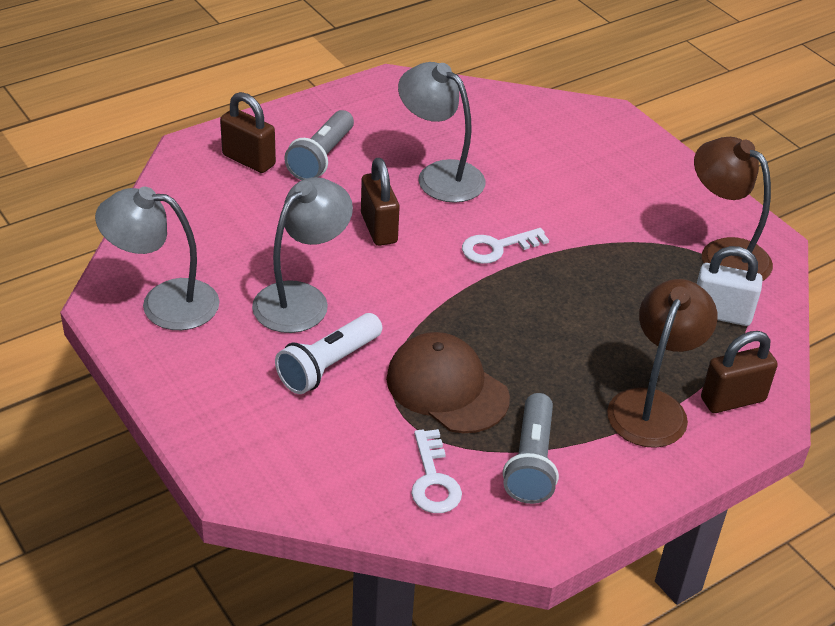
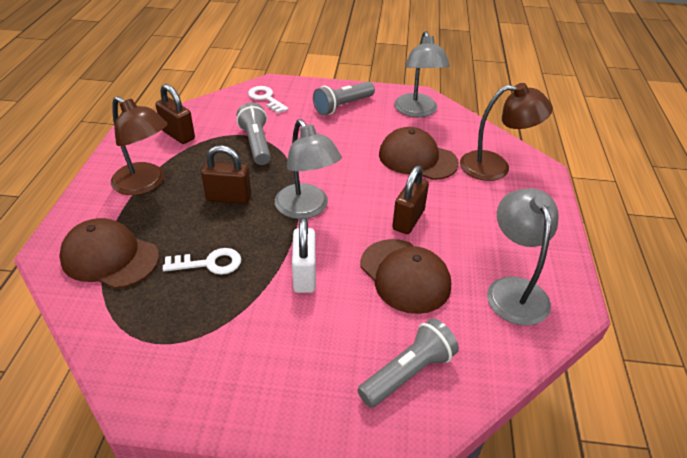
brown cap: 1 -> 3
grey flashlight: 2 -> 3
white flashlight: 1 -> 0

